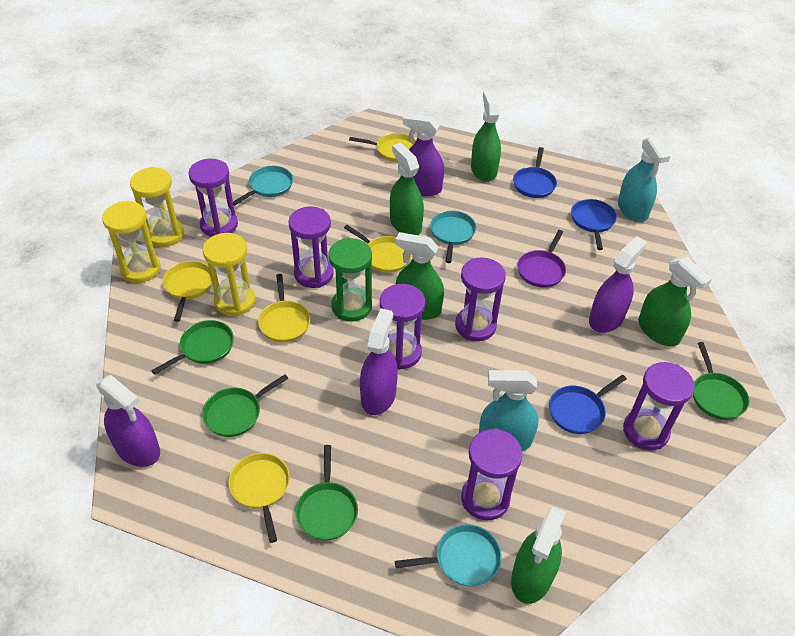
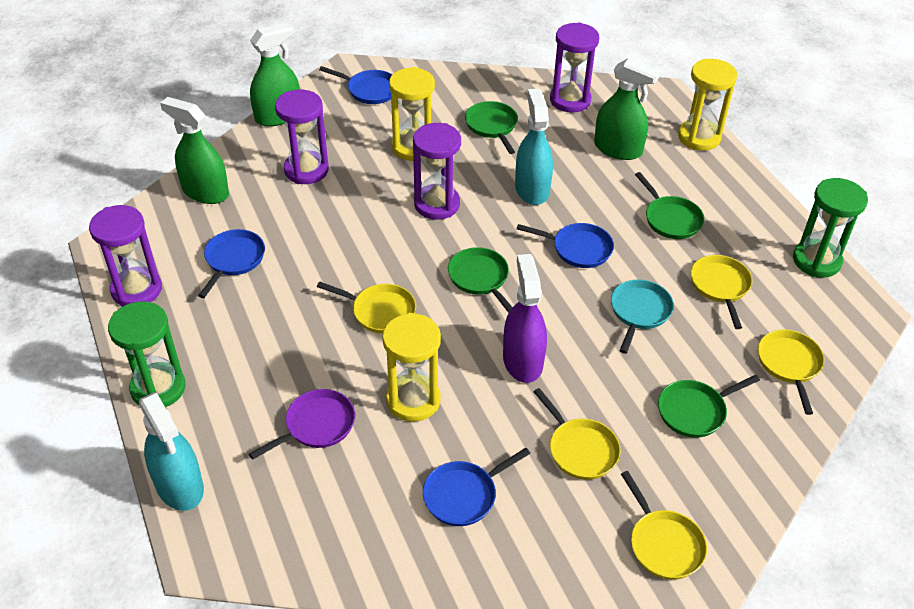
blue pan: 3 -> 4
green hourglass: 1 -> 2
green spray bottle: 5 -> 3
purple hourglass: 6 -> 4
purple spray bottle: 4 -> 1
turquoise pan: 3 -> 1

